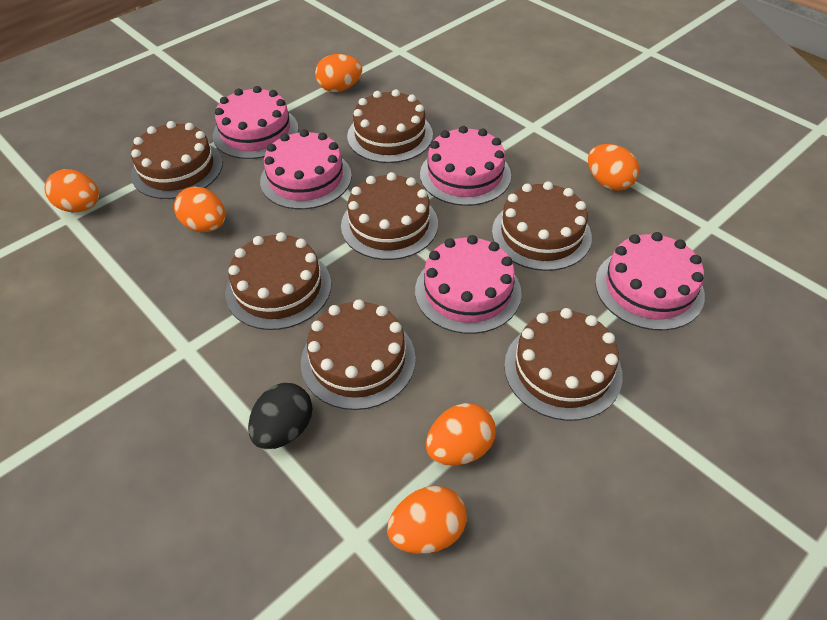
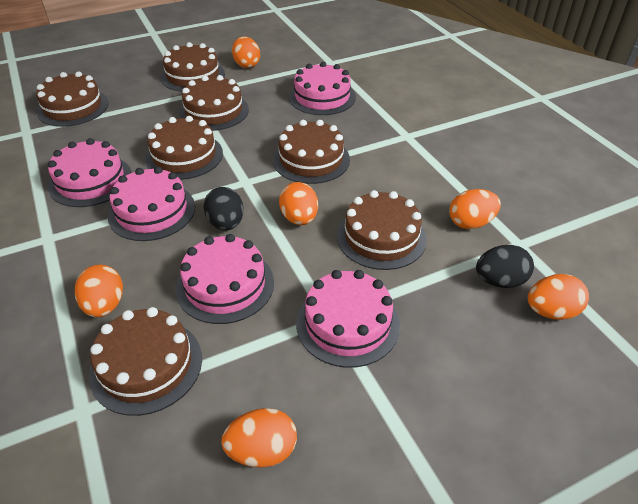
black egg: 1 -> 2

